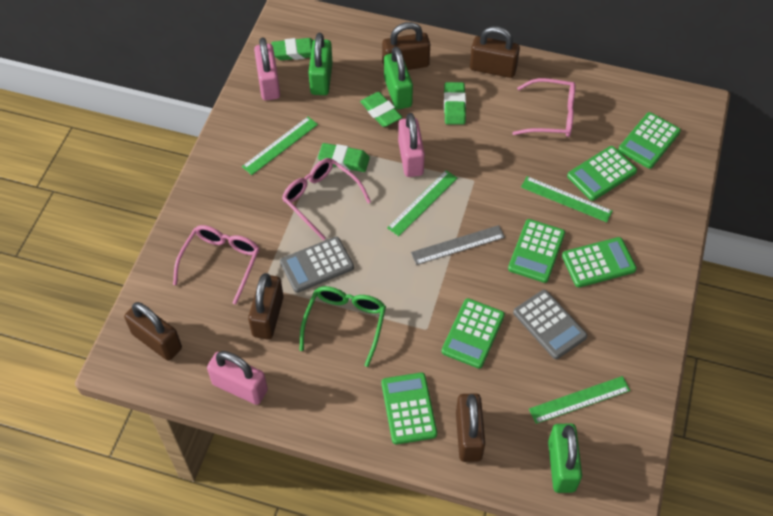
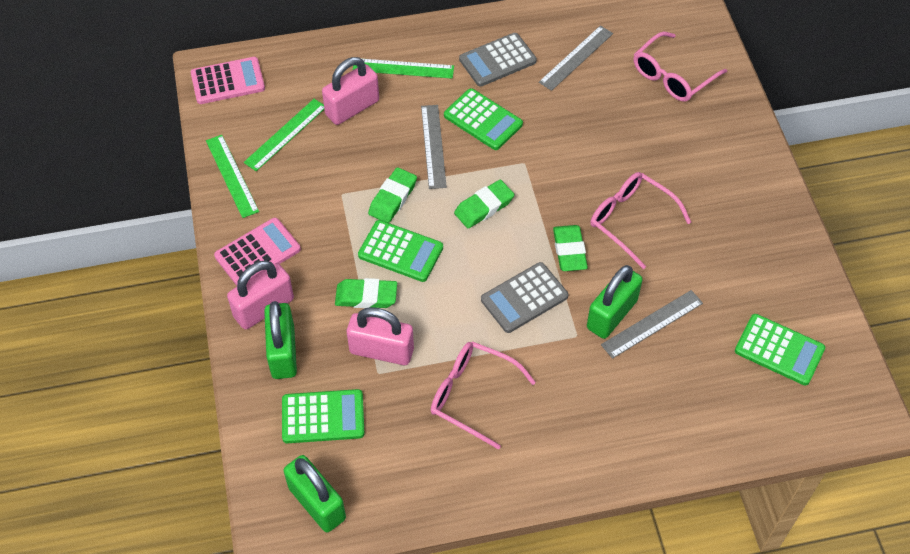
brown padlock: 5 -> 0
green calculator: 6 -> 4
green glasses: 1 -> 0
green ruler: 4 -> 3
grey ruler: 1 -> 3
pink calculator: 0 -> 2

